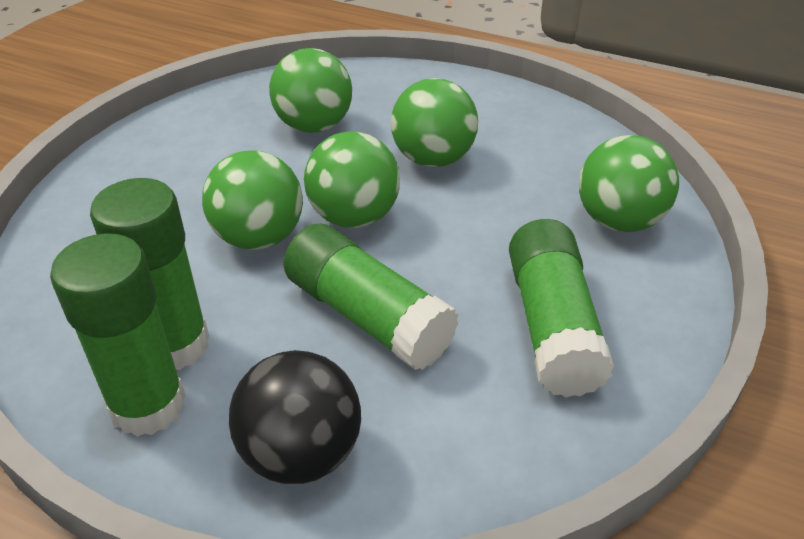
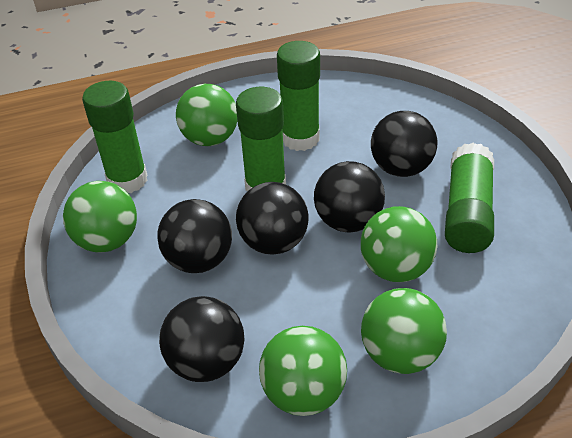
black ball: 1 -> 5

